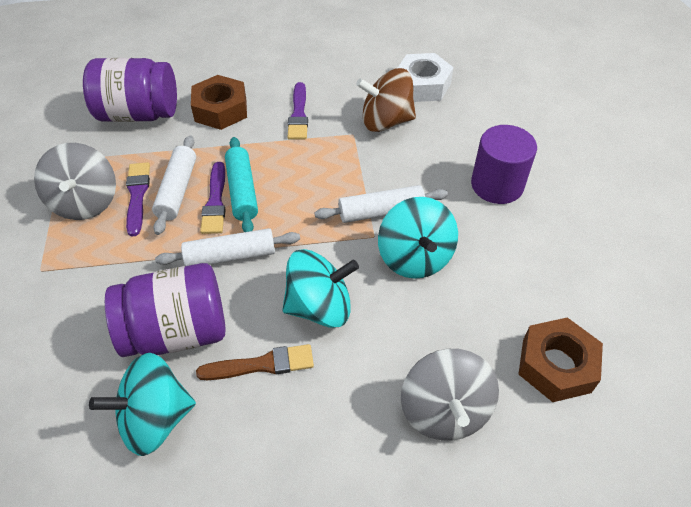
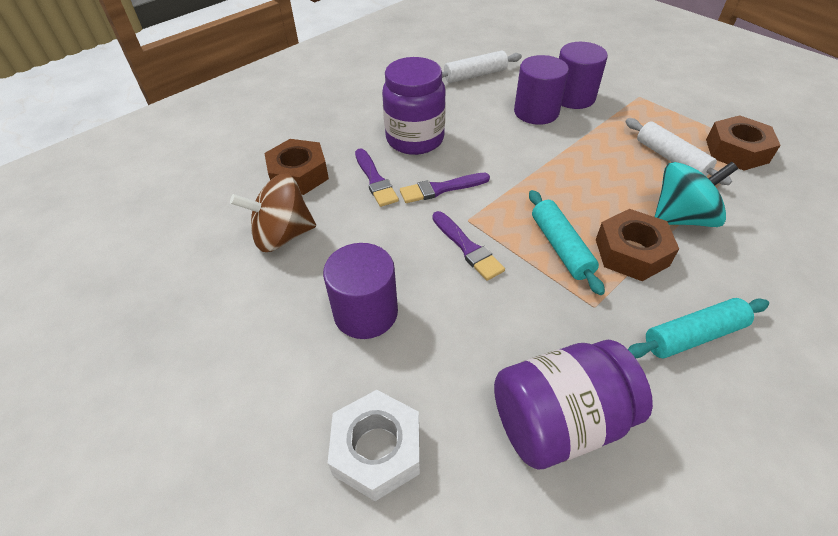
brown brush: 1 -> 0
brown nut: 2 -> 3
grey spinning top: 2 -> 0
purple cylinder: 1 -> 3
turquoise rolling pin: 1 -> 2
turquoise spinning top: 3 -> 1
white rolling pin: 3 -> 2

